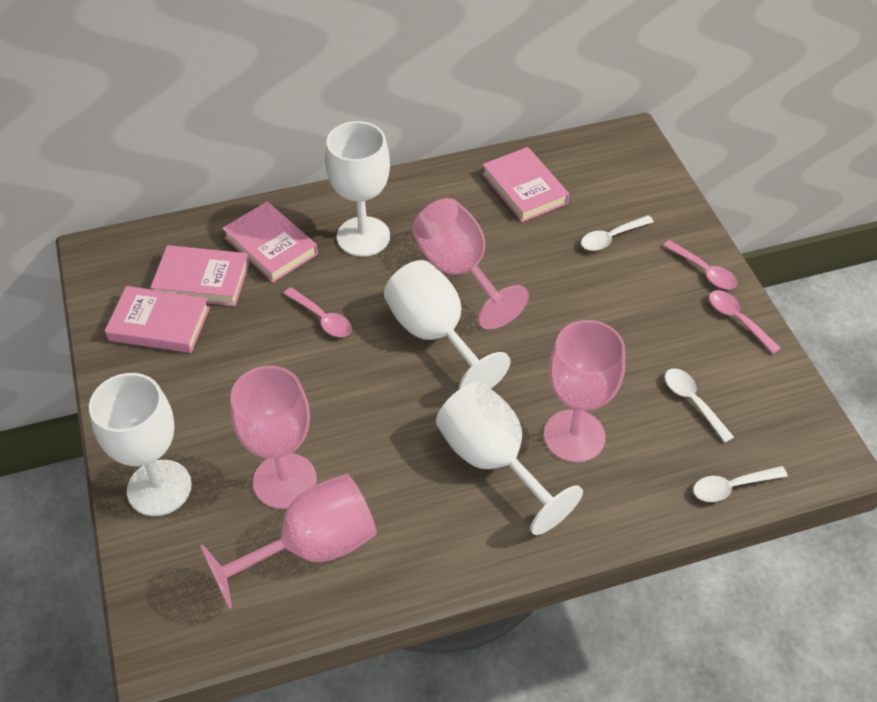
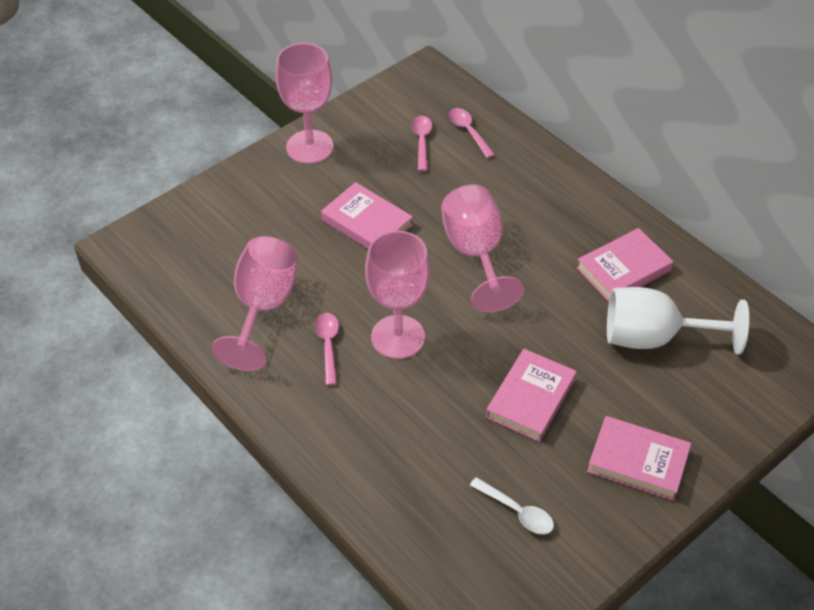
white goblet: 4 -> 1
white spoon: 3 -> 1

